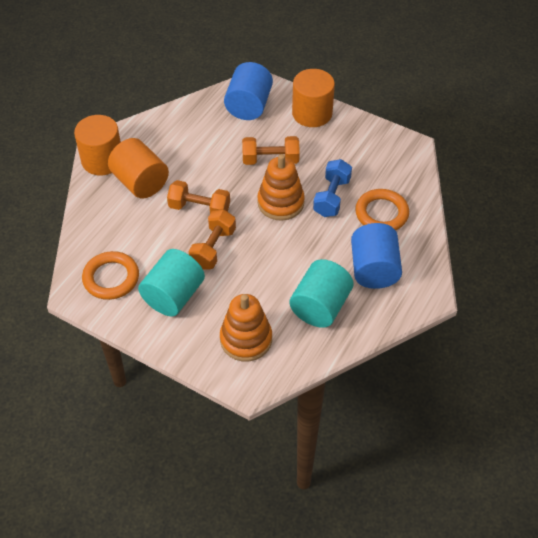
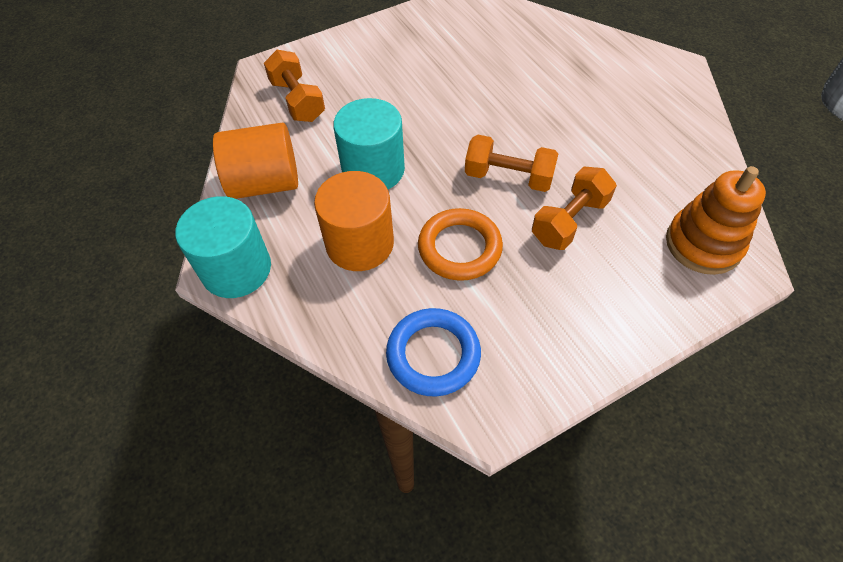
blue cylinder: 2 -> 0
blue dumbbell: 1 -> 0
blue ring: 0 -> 1
orange cylinder: 3 -> 2
orange ring: 2 -> 1
orange stacking toy: 2 -> 1

